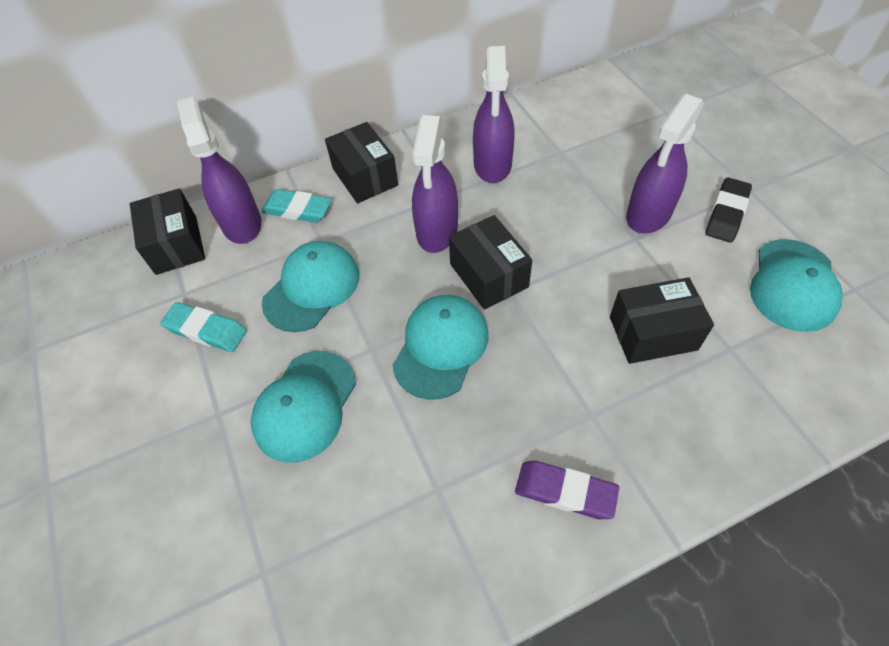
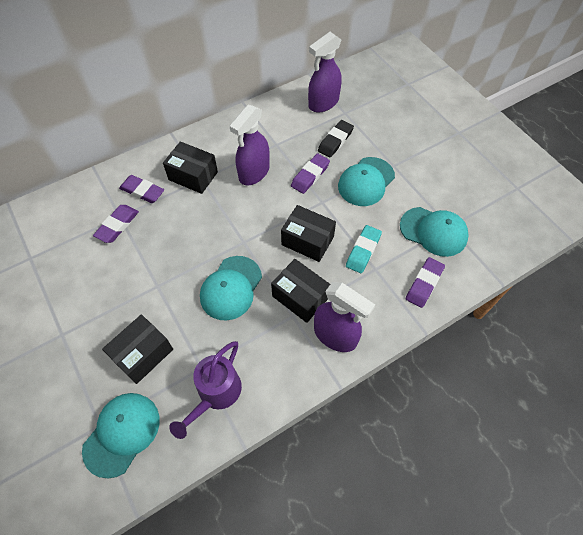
purple eraser: 1 -> 4
purple spray bottle: 4 -> 3
purple watering can: 0 -> 1
turquoise eraser: 2 -> 1

